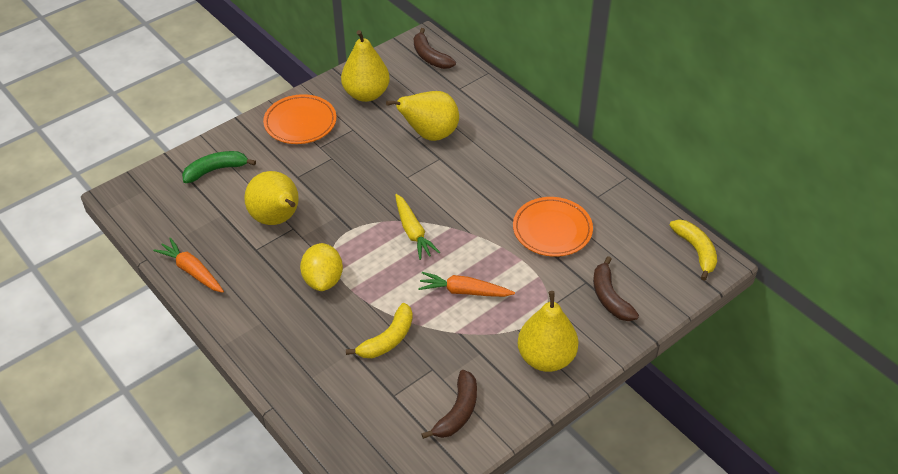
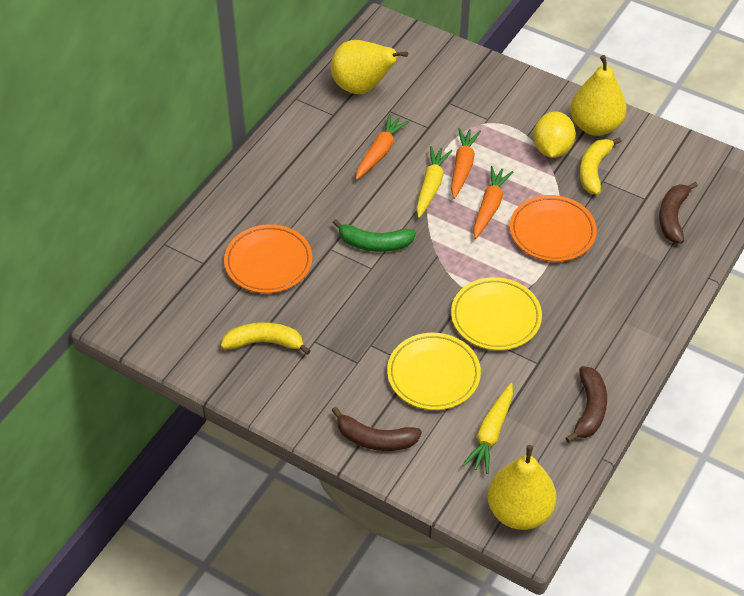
orange carrot: 2 -> 3
yellow carrot: 1 -> 2
yellow pear: 4 -> 3
yellow plate: 0 -> 2

